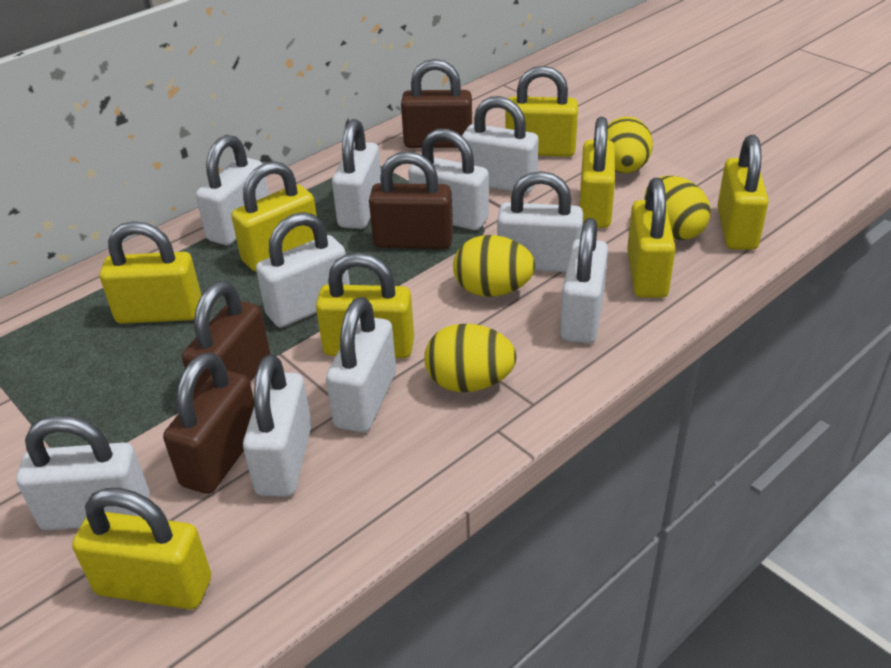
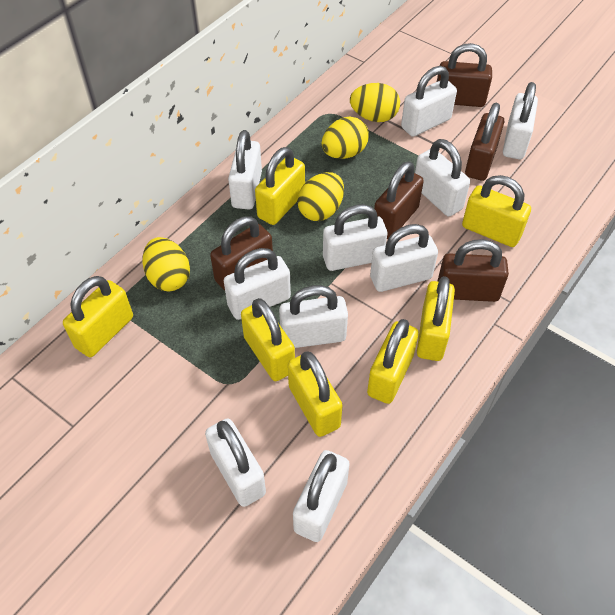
brown padlock: 4 -> 5
yellow padlock: 8 -> 7

